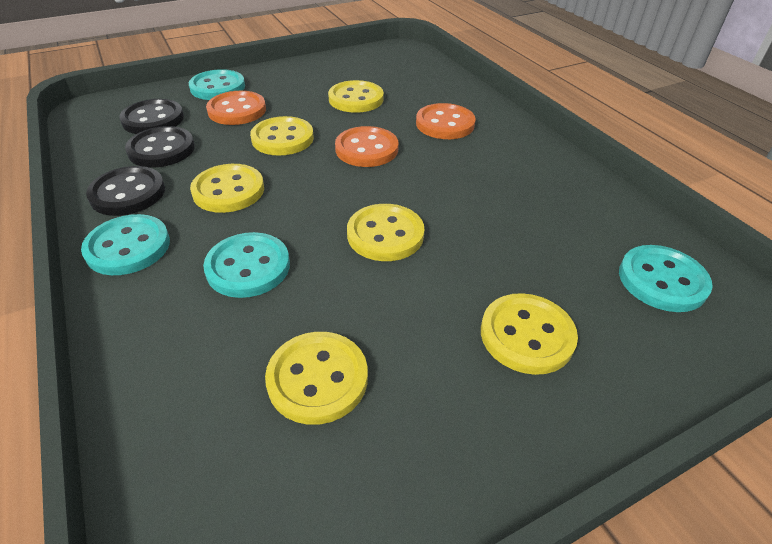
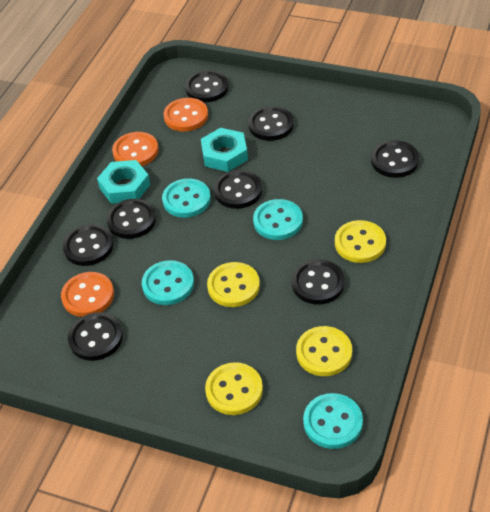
black button: 3 -> 8
turquoise nut: 0 -> 2
yellow button: 6 -> 4

